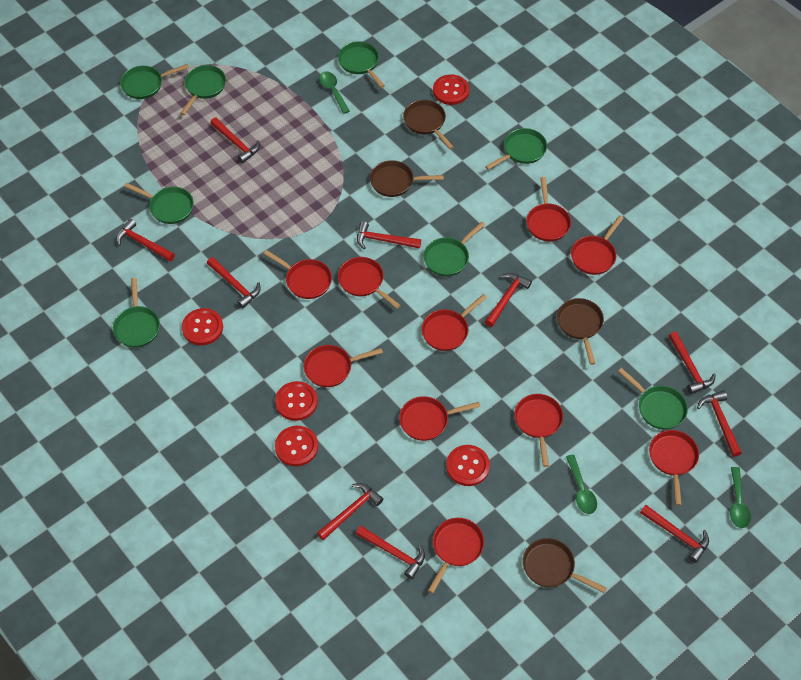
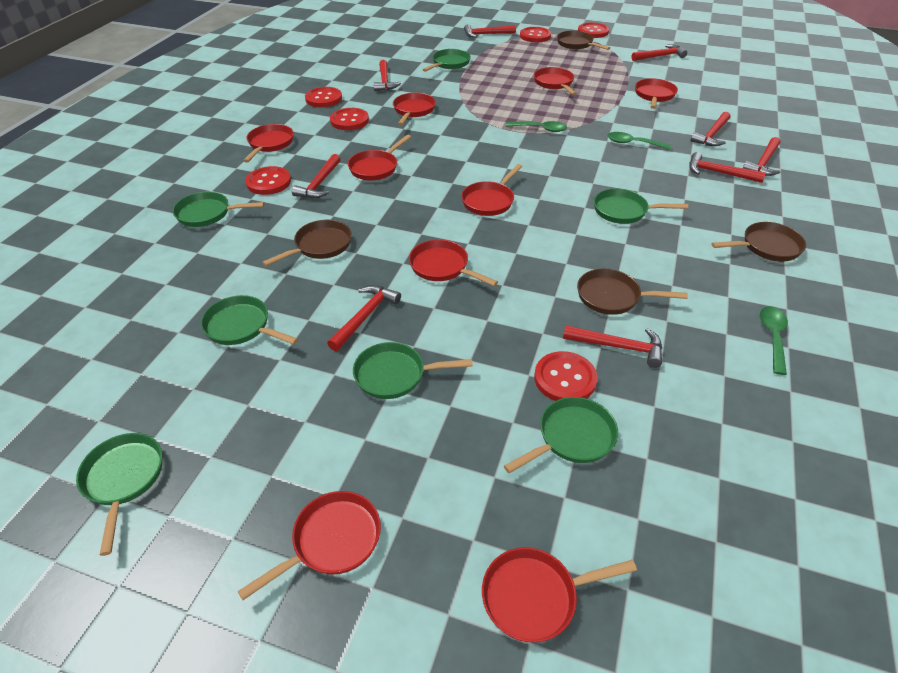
green pan: 8 -> 7
red button: 5 -> 6
red hammer: 10 -> 9
red pan: 10 -> 9

